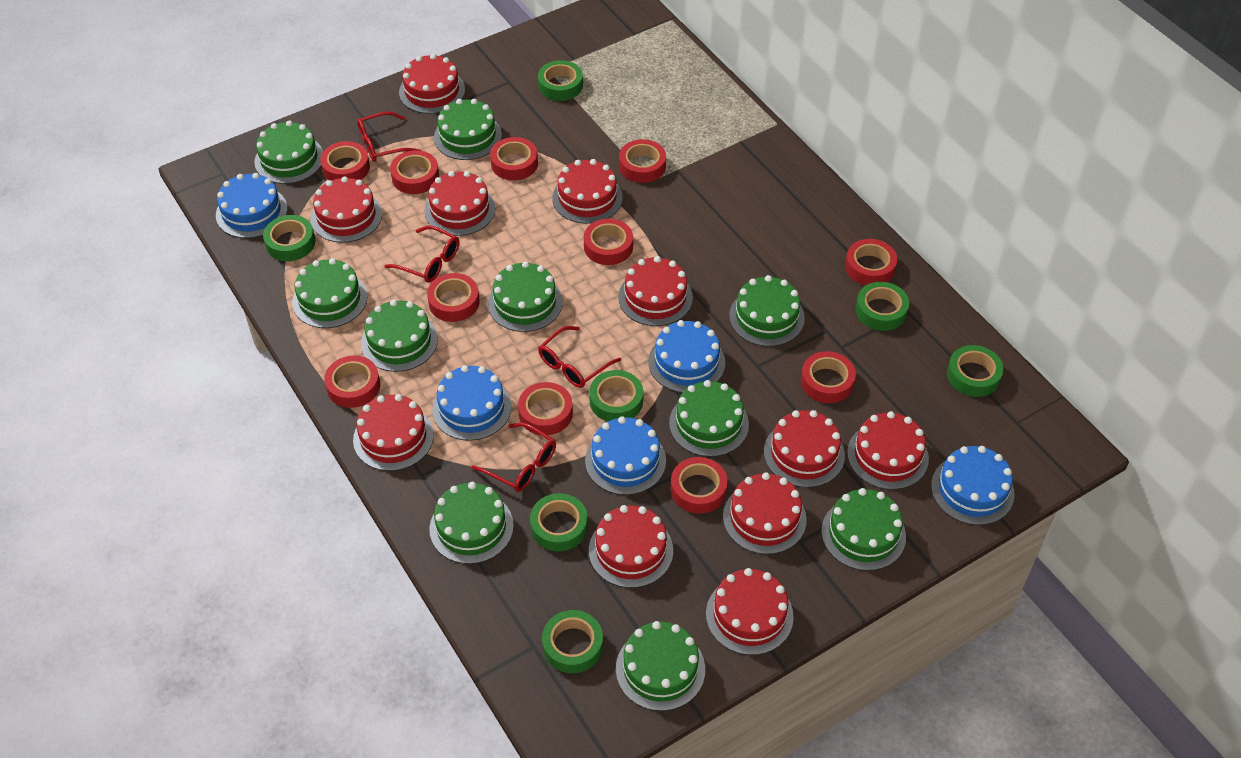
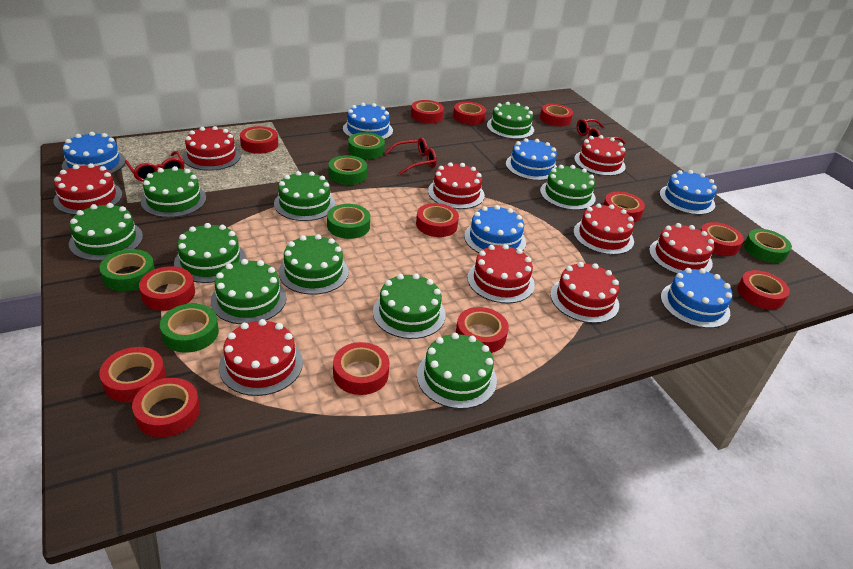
blue cake: 5 -> 6
green tape: 7 -> 6
red cake: 11 -> 9
red glasses: 4 -> 3
red tape: 11 -> 13

